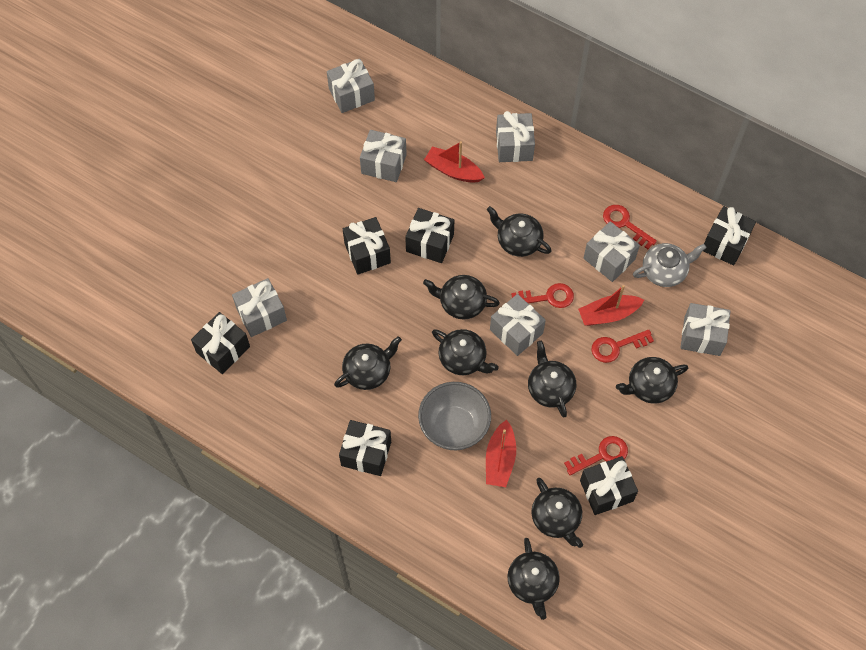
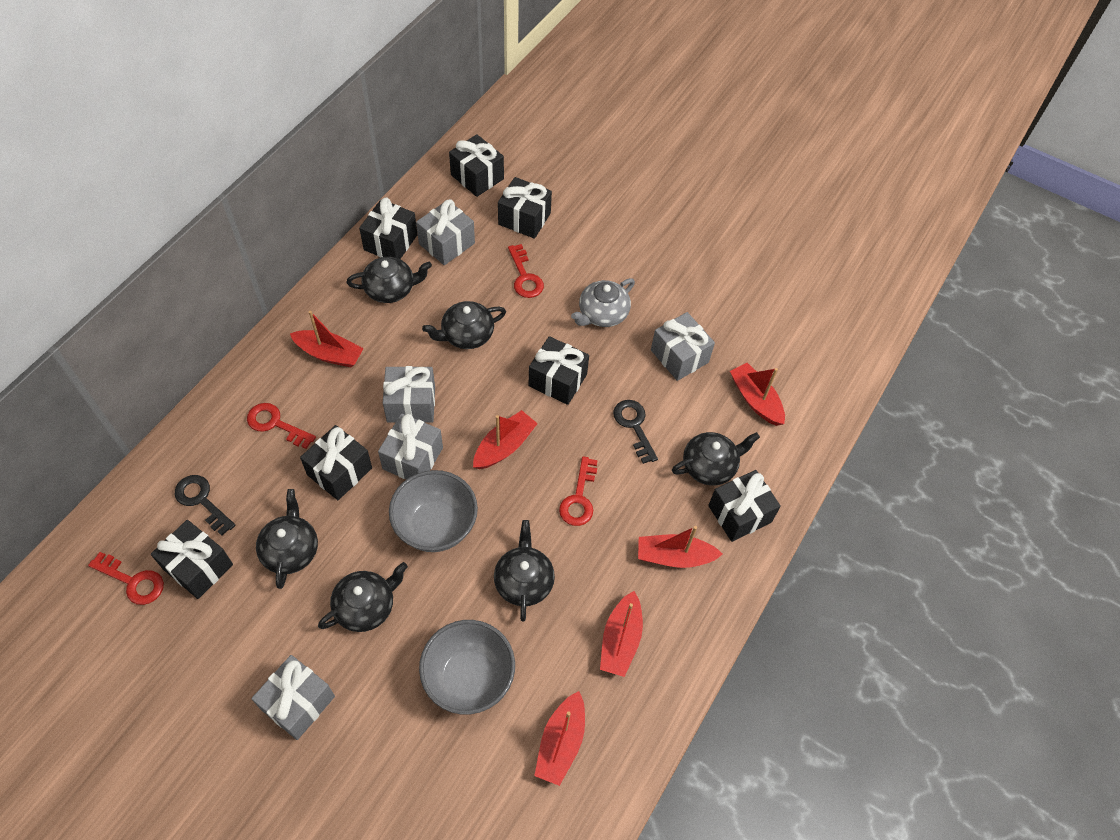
black gift: 6 -> 7
black key: 0 -> 2
black teapot: 8 -> 6
grey bowl: 1 -> 2
grey gift: 7 -> 5
red boat: 3 -> 6

